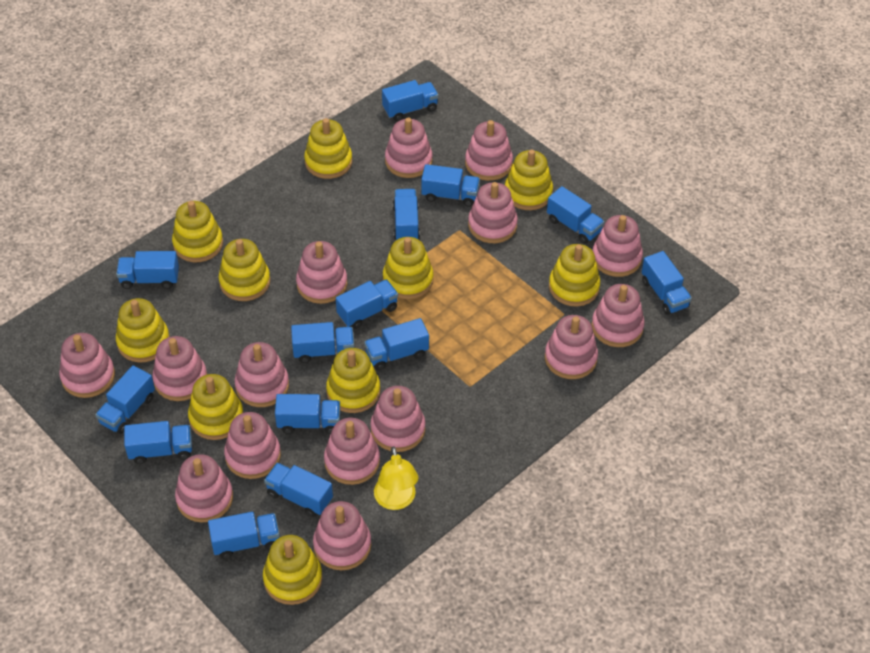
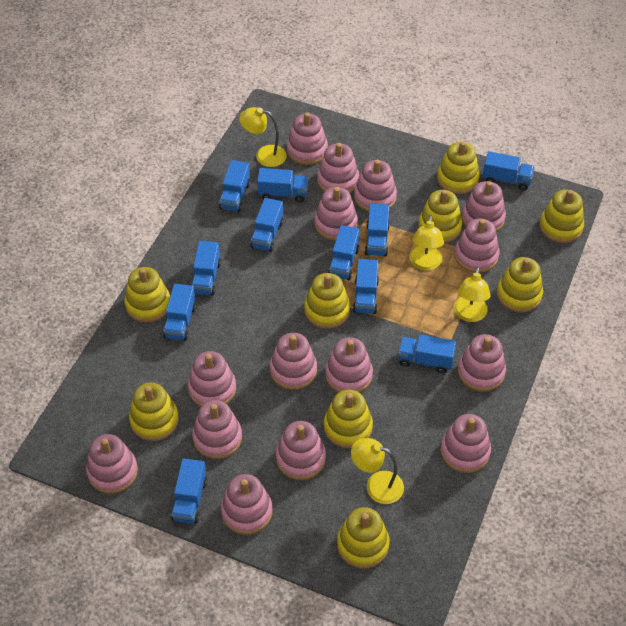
blue truck: 14 -> 11
yellow lamp: 1 -> 4
yellow stacking toy: 10 -> 9

